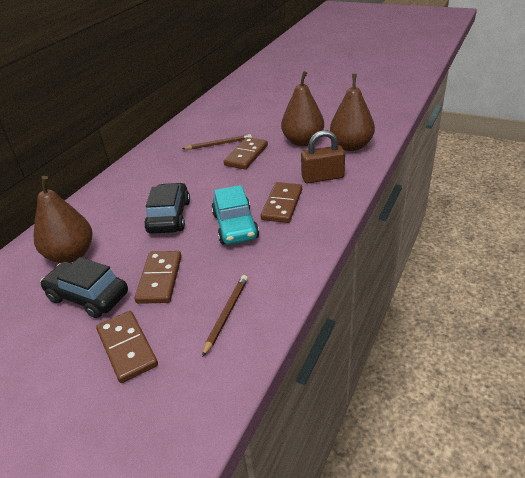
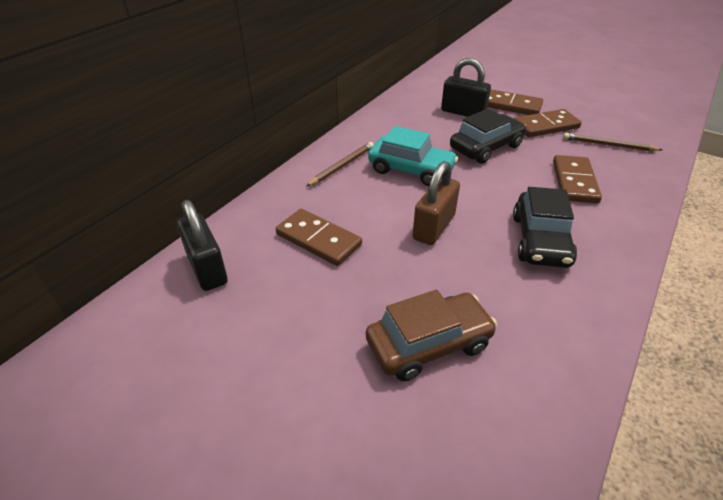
black padlock: 0 -> 2
brown car: 0 -> 1
brown pear: 3 -> 0

